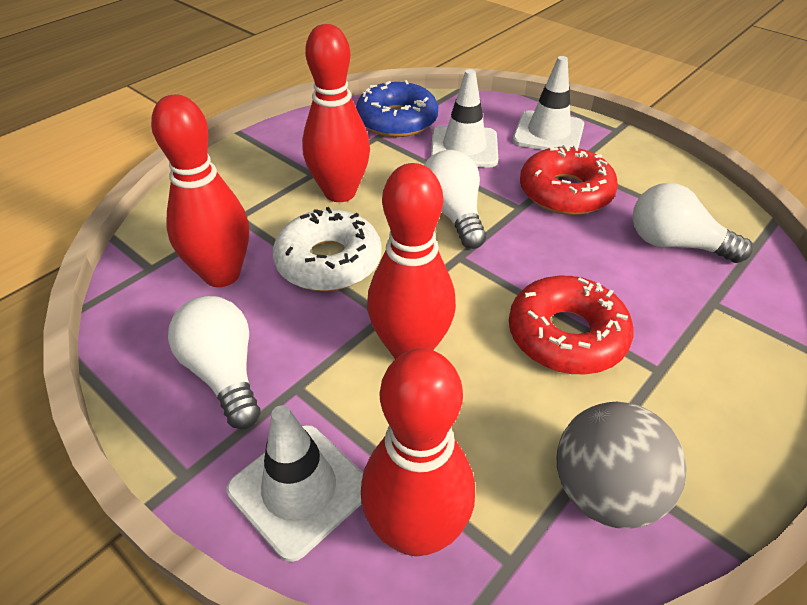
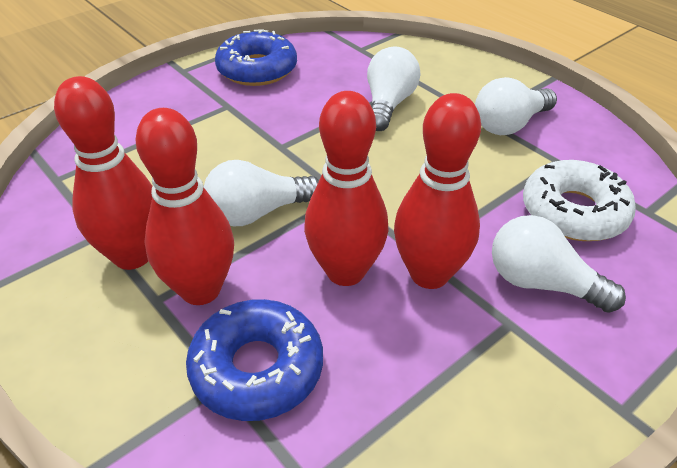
blue donut: 1 -> 2
grey ball: 1 -> 0
red donut: 2 -> 0
white light bulb: 3 -> 4
white traffic cone: 3 -> 0

